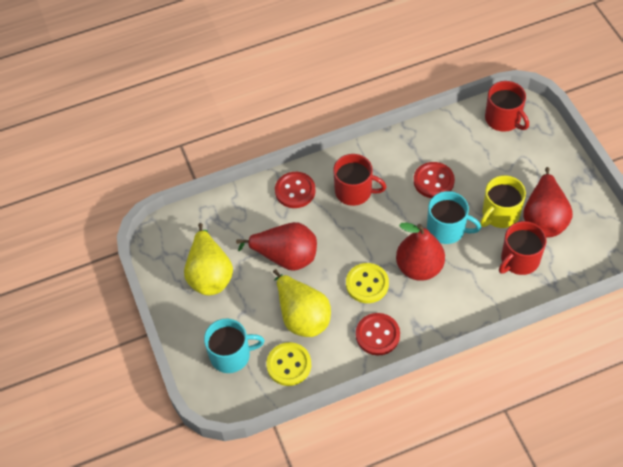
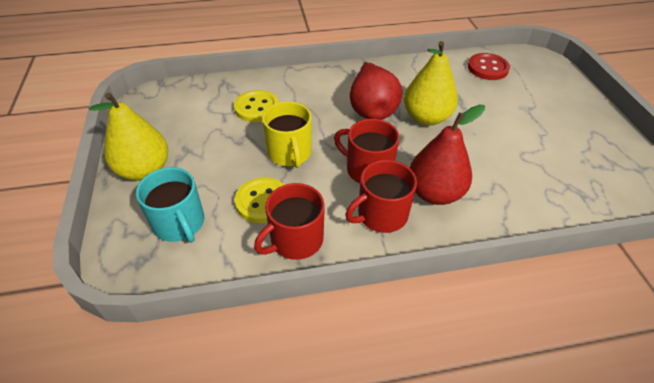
red button: 3 -> 1
red pear: 3 -> 2
turquoise mug: 2 -> 1

